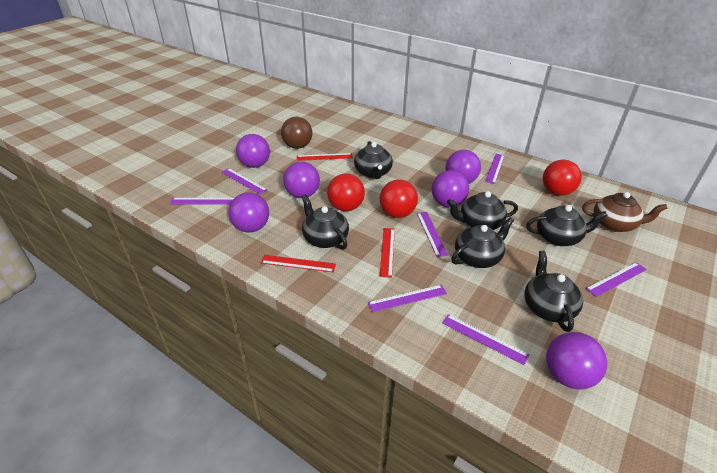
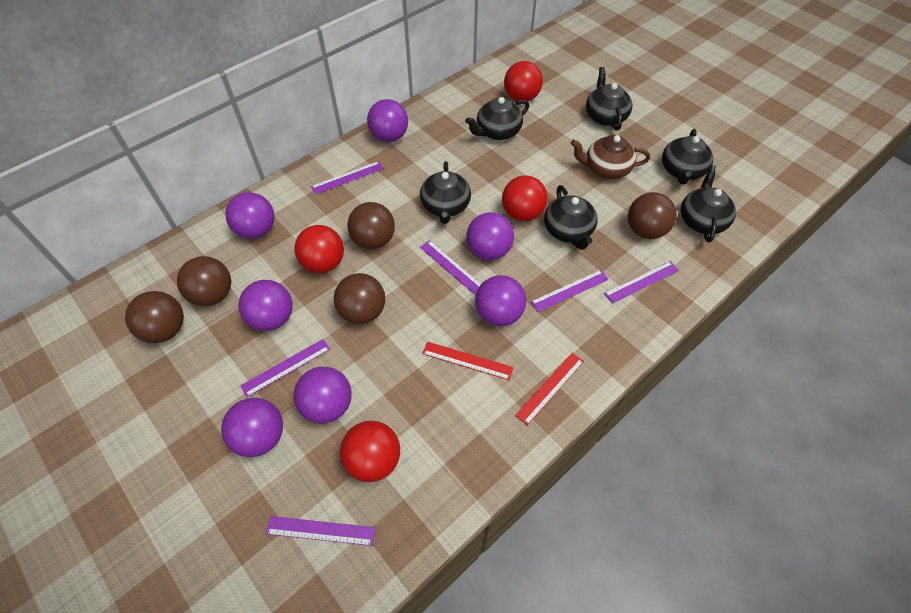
brown ball: 1 -> 5
purple ball: 6 -> 7
purple ruler: 7 -> 6
red ball: 3 -> 4
red ruler: 3 -> 2

